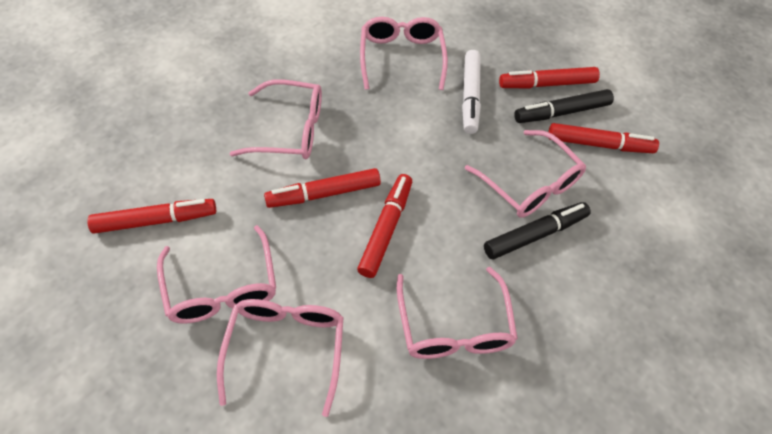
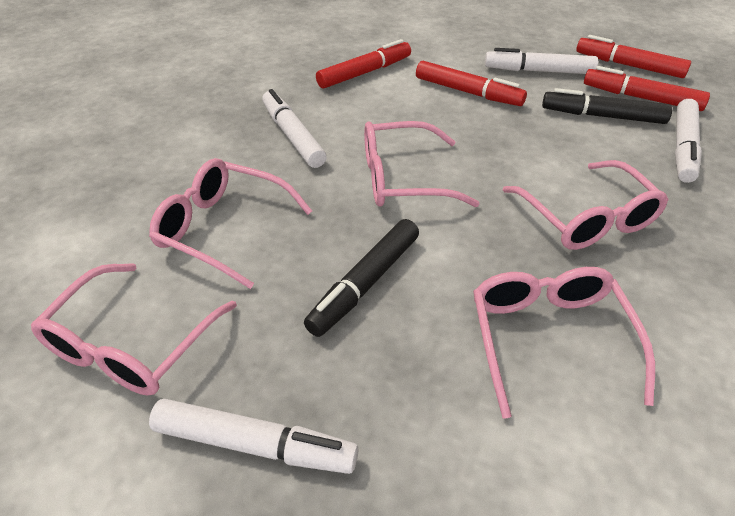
pink glasses: 6 -> 5
red marker: 5 -> 4
white marker: 1 -> 4

